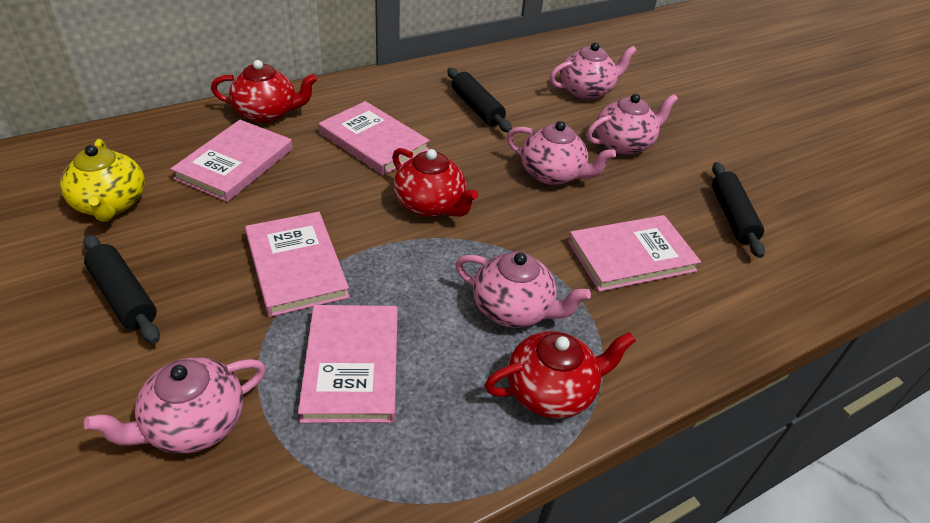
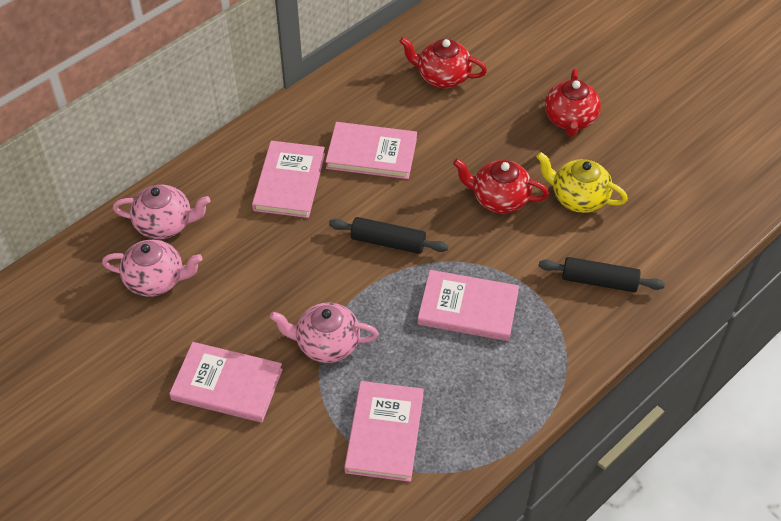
black rolling pin: 3 -> 2
pink teapot: 5 -> 3

